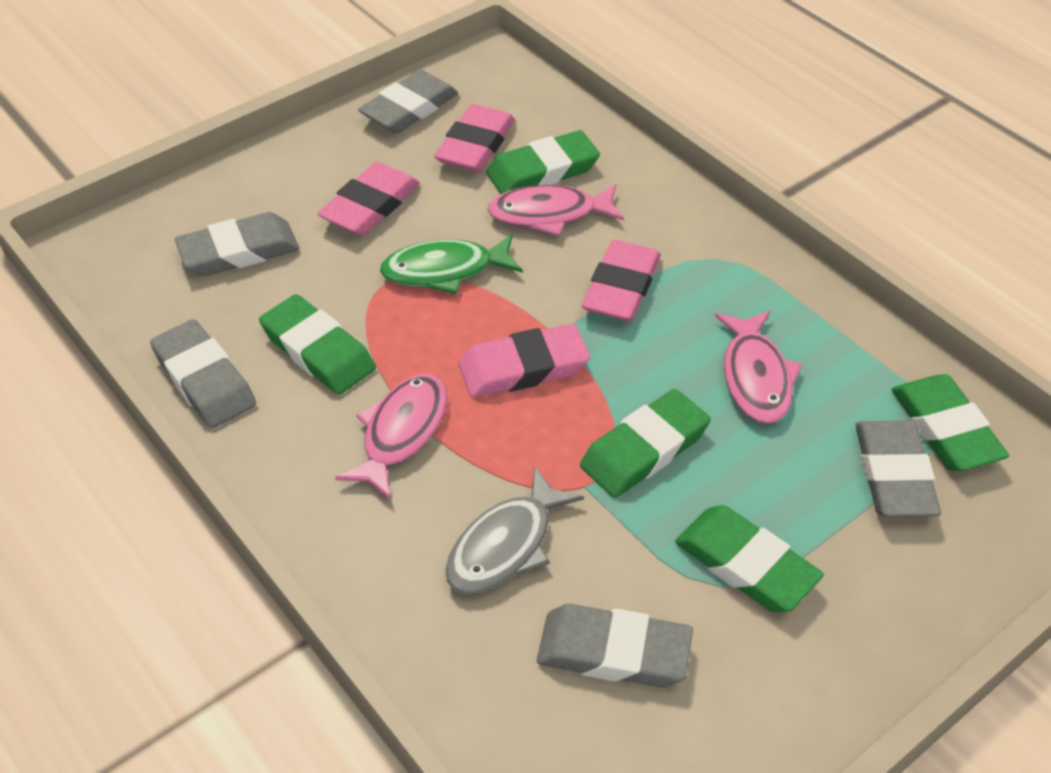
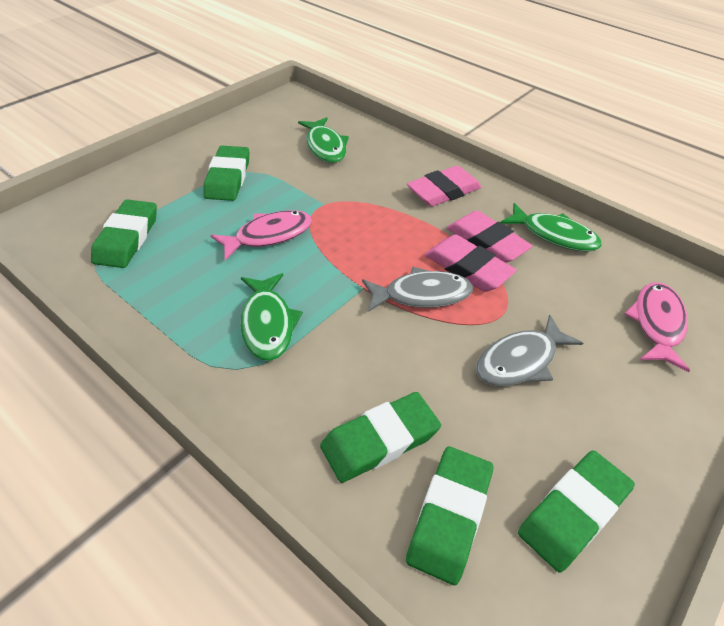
green fish: 1 -> 3
grey eraser: 5 -> 0
grey fish: 1 -> 2
pink eraser: 4 -> 3
pink fish: 3 -> 2

